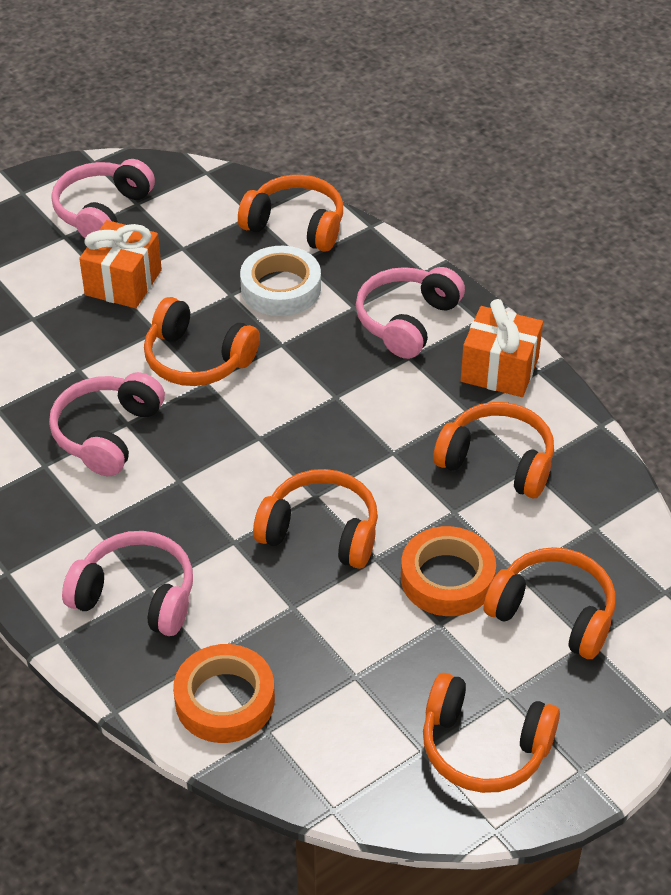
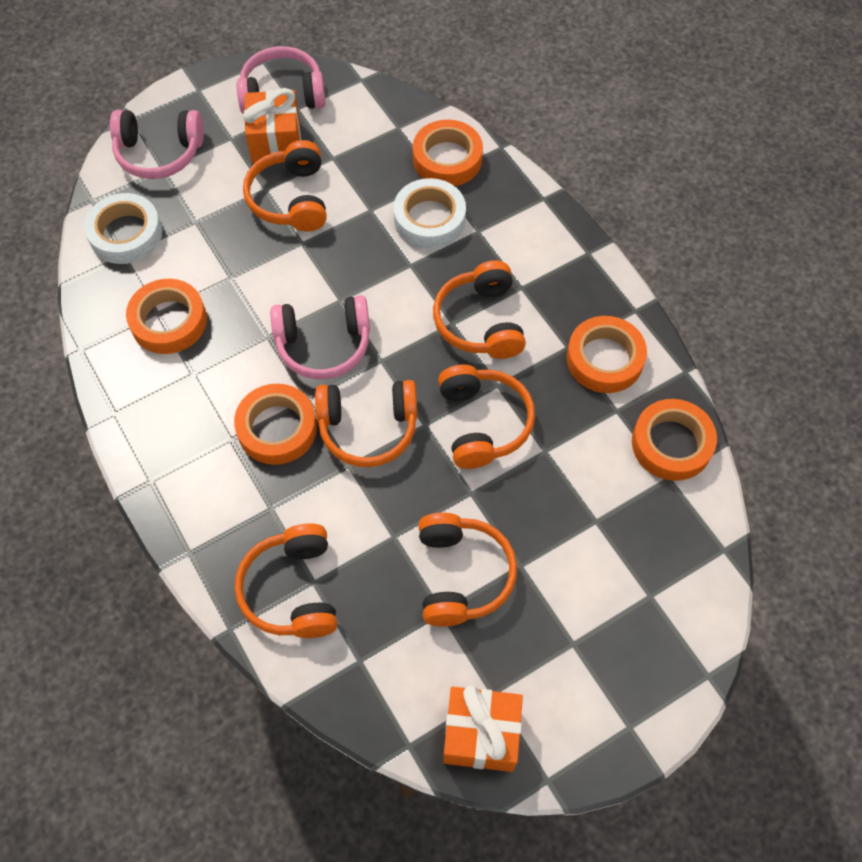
orange tape: 2 -> 5
pink headphones: 4 -> 3
white tape: 1 -> 2

